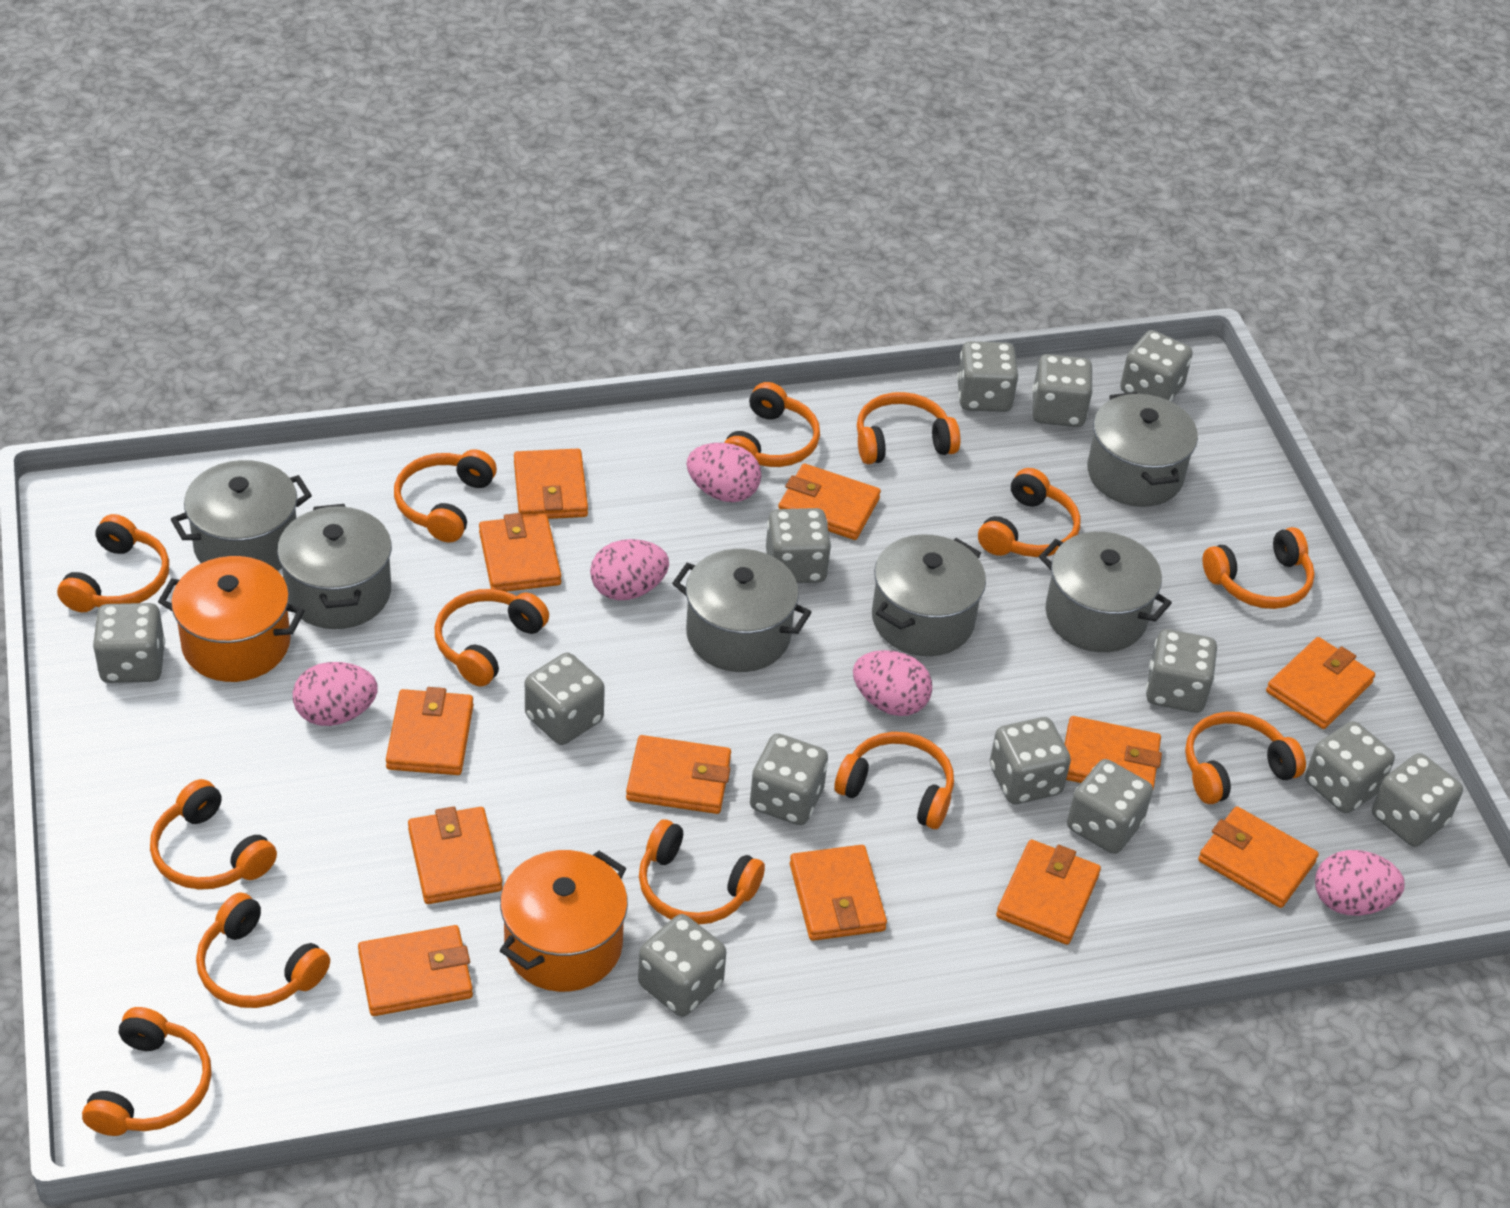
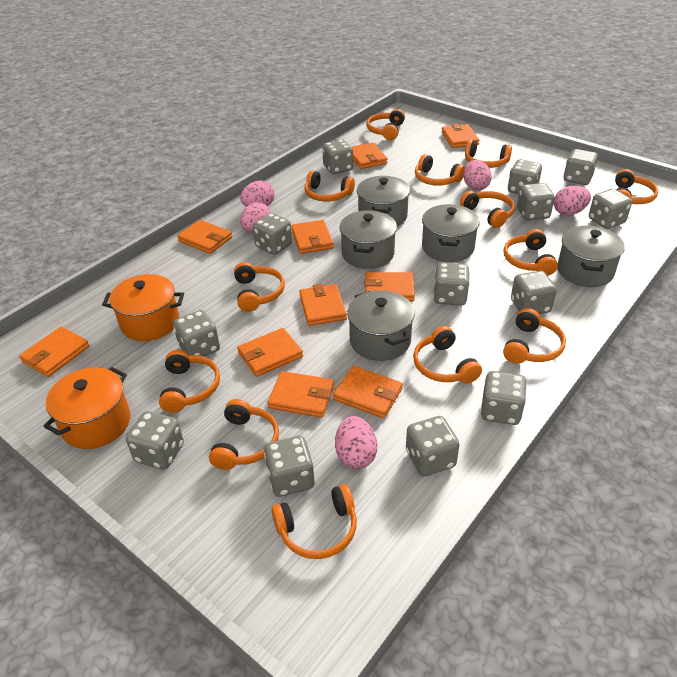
grey pot: 6 -> 5
orange wallet: 12 -> 10

